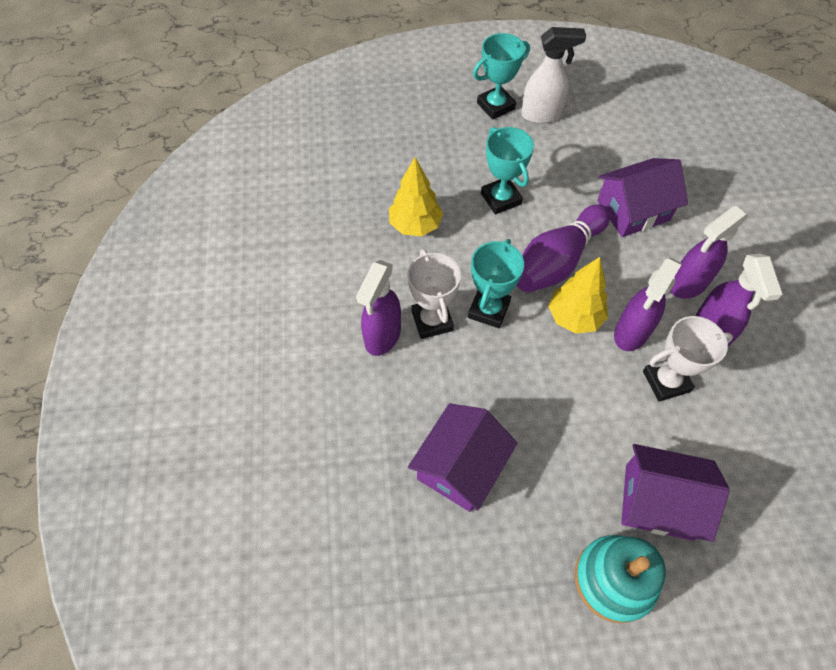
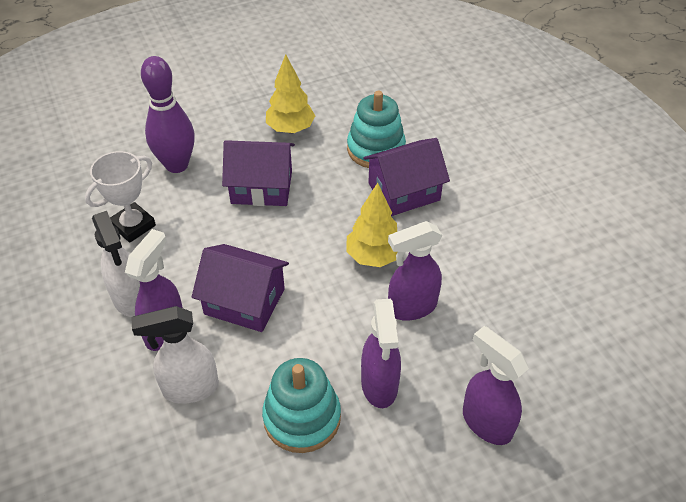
turquoise stacking toy: 1 -> 2
turquoise trophy: 3 -> 0
white spray bottle: 1 -> 2
white trophy: 2 -> 1

